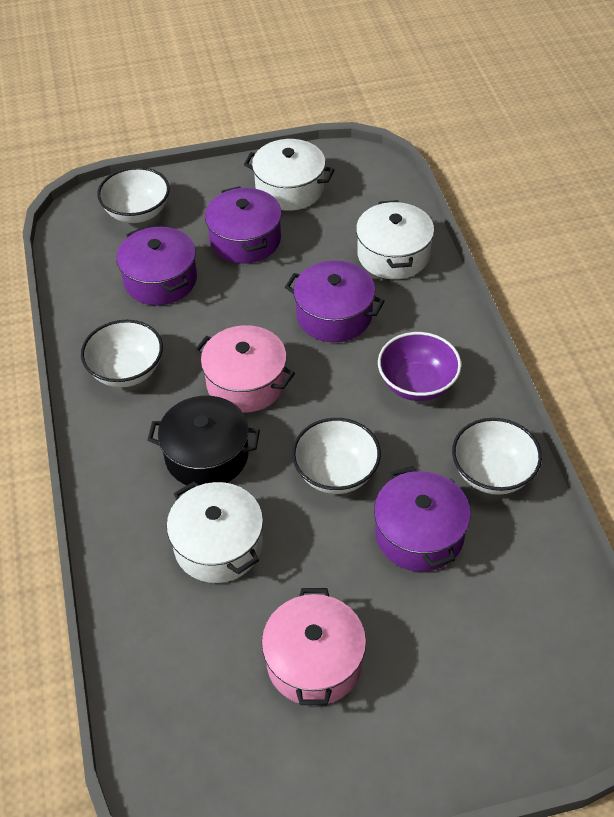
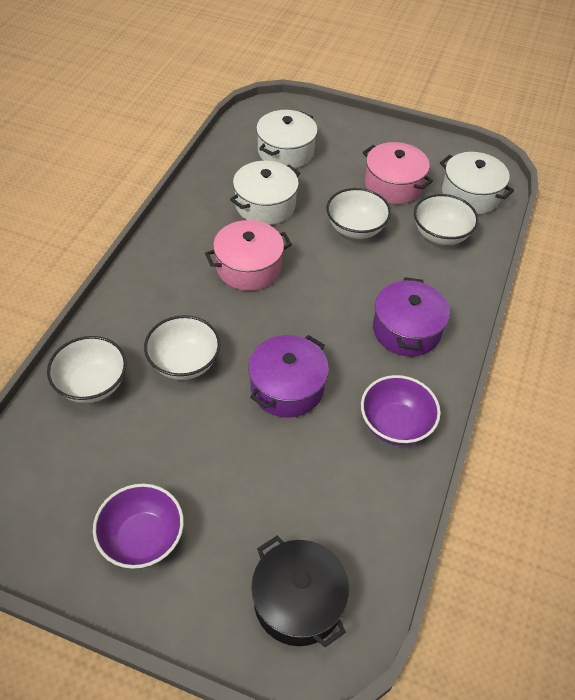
purple bowl: 1 -> 2
purple pot: 4 -> 2

